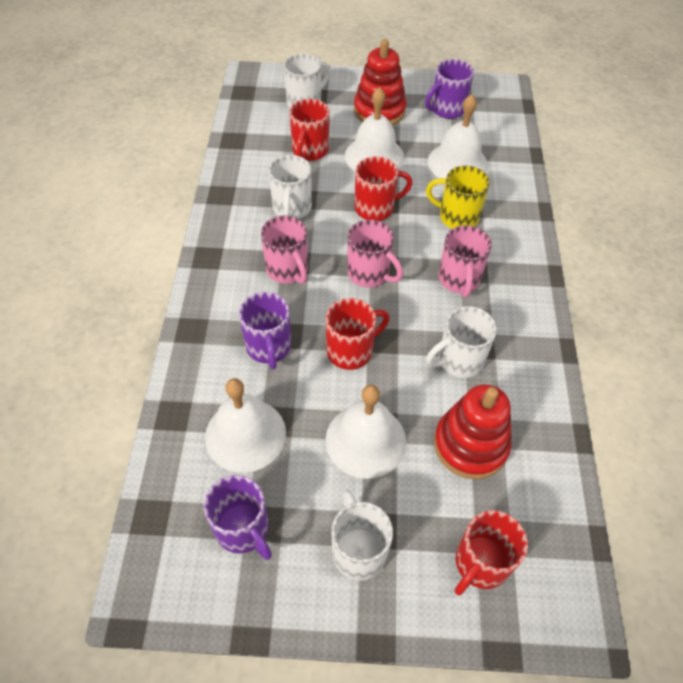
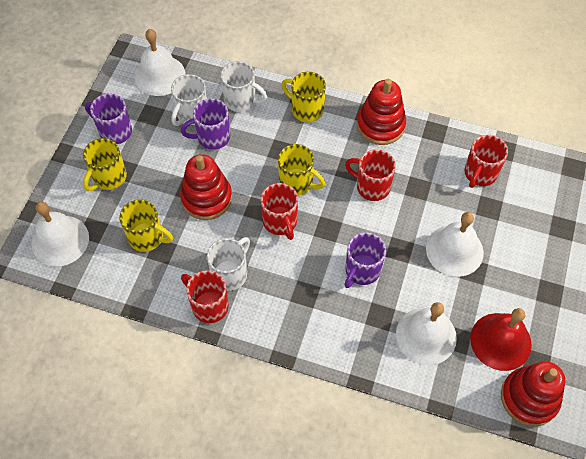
pink mug: 3 -> 0
red bell: 0 -> 1
red stacking toy: 2 -> 3
white mug: 4 -> 3
yellow mug: 1 -> 4

